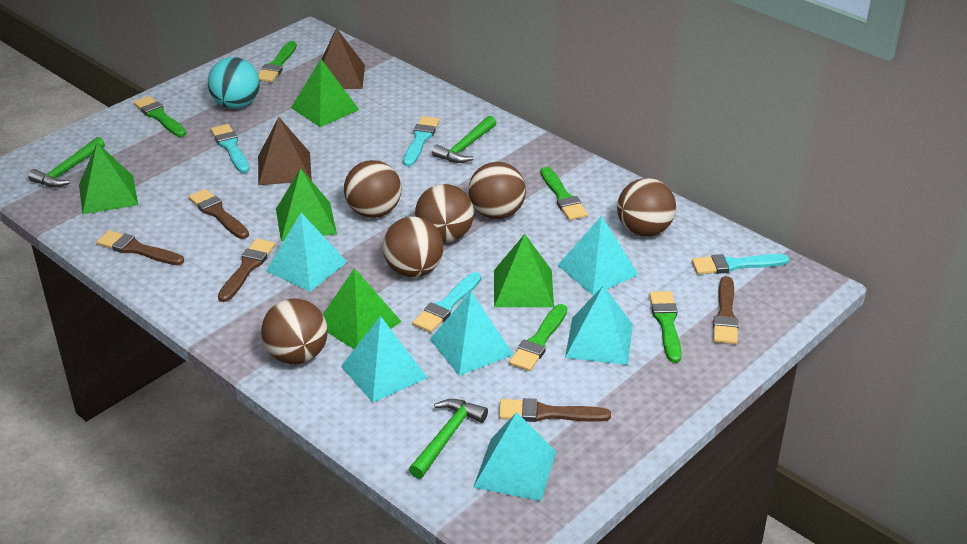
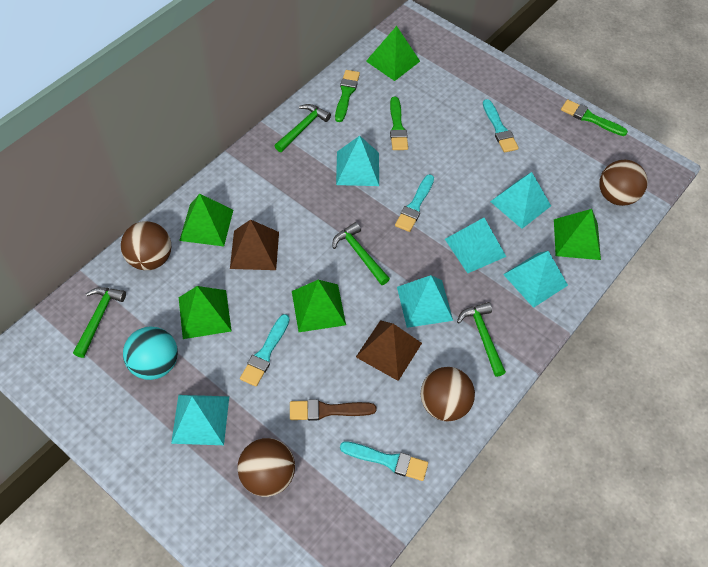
brown ball: 6 -> 4
brown brush: 5 -> 1
green brush: 5 -> 3
green hammer: 3 -> 4

